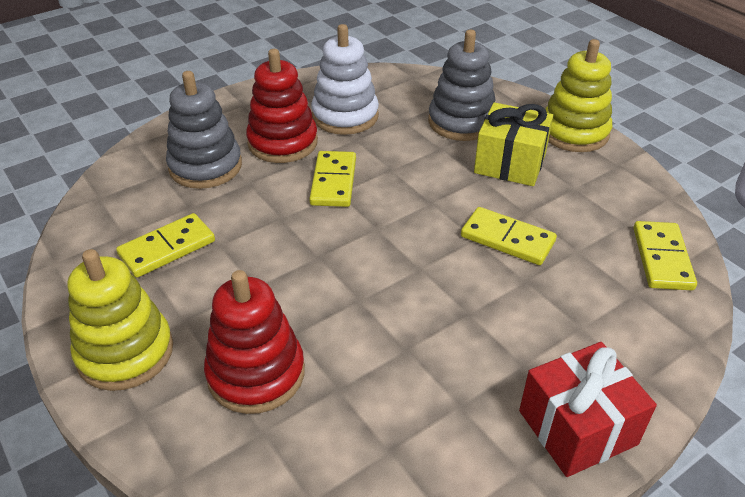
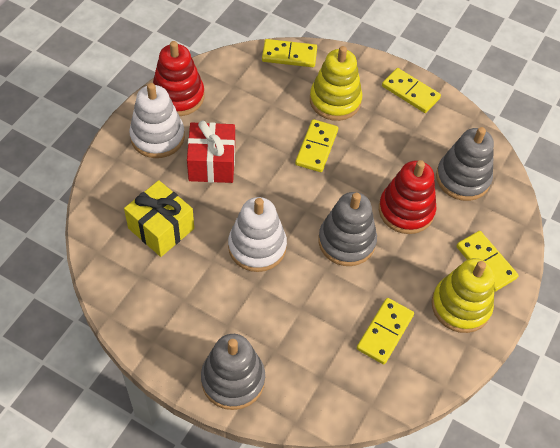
grey stacking toy: 2 -> 3
white stacking toy: 1 -> 2
yellow domino: 4 -> 5

